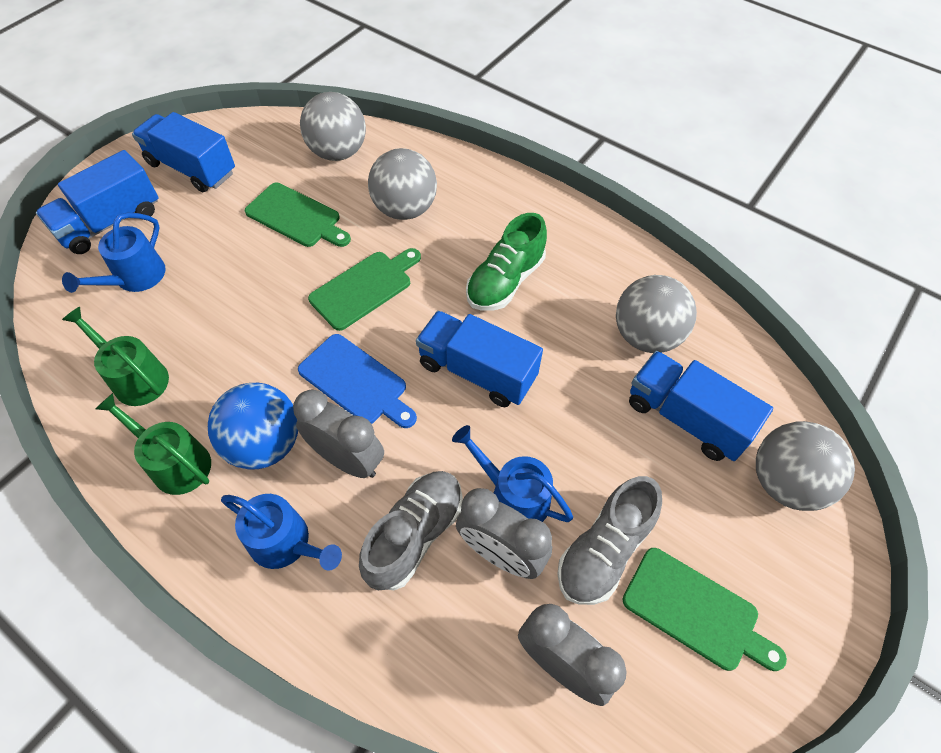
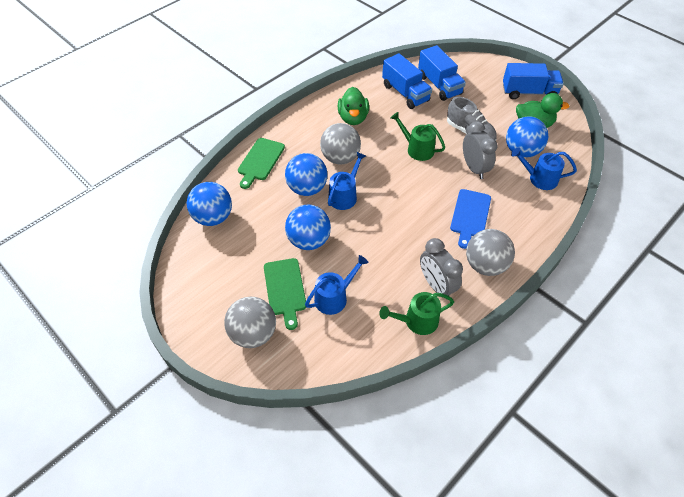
blue ball: 1 -> 4
blue truck: 4 -> 3
green cutting board: 3 -> 2
green duck: 0 -> 2
green shoe: 1 -> 0
grey ball: 4 -> 3
grey clock: 3 -> 2
grey shoe: 2 -> 1

